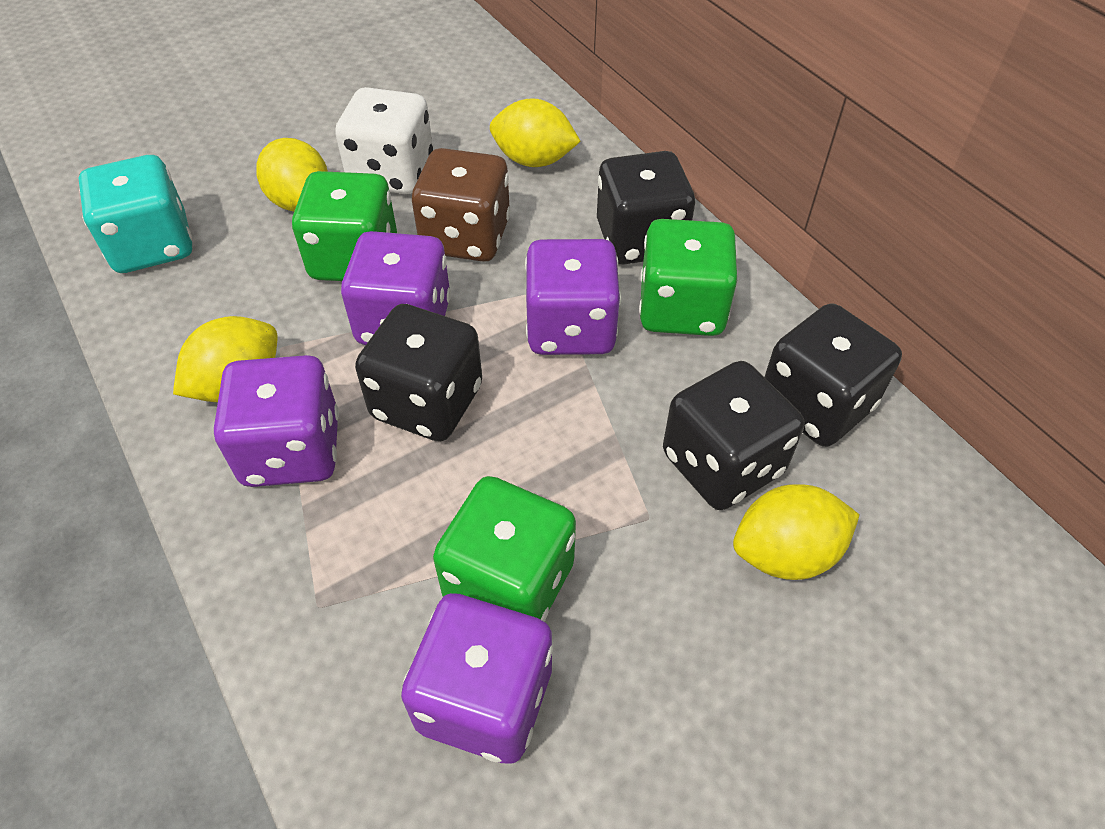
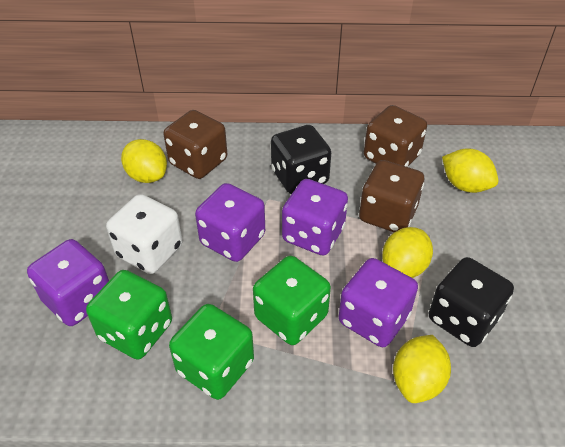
black dice: 4 -> 2
brown dice: 1 -> 3
turquoise dice: 1 -> 0

